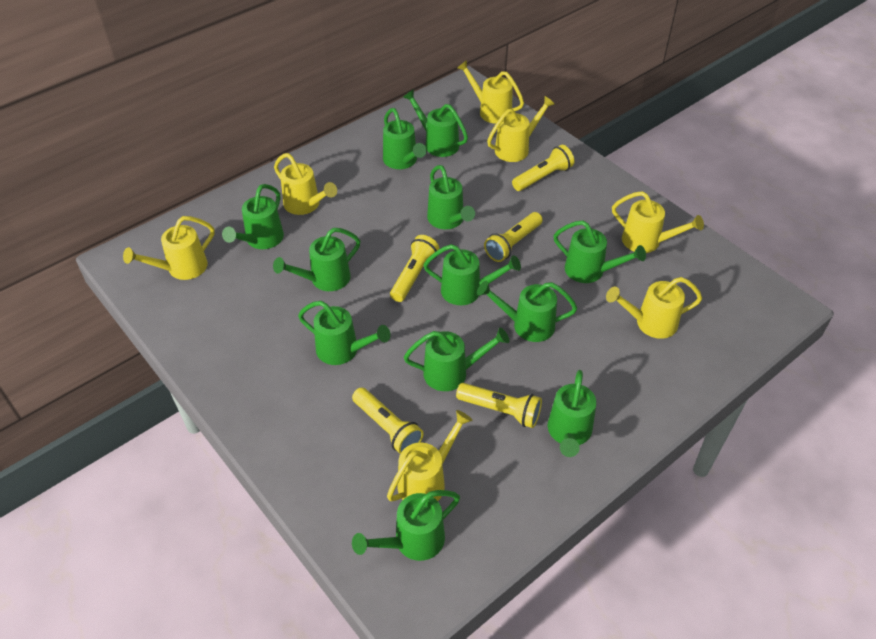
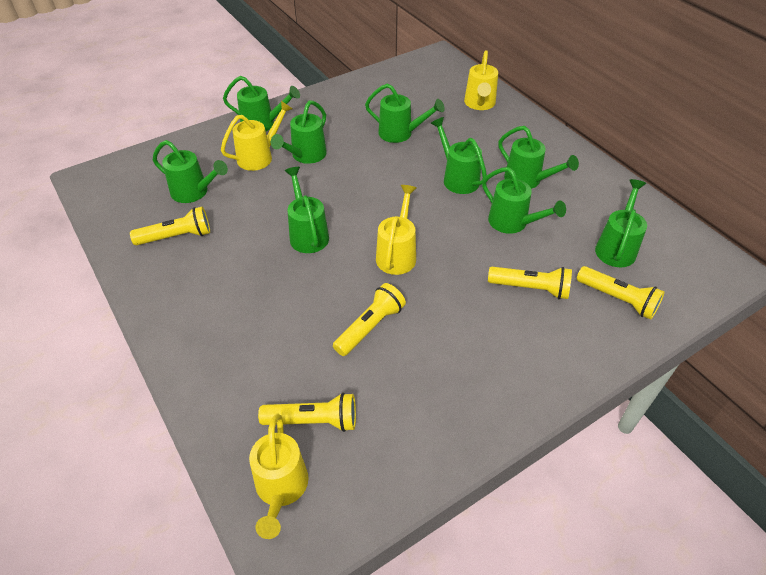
green watering can: 12 -> 9
yellow watering can: 7 -> 4

